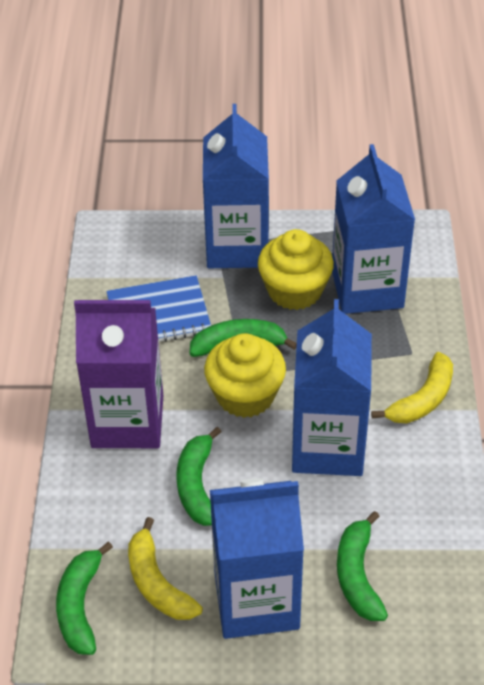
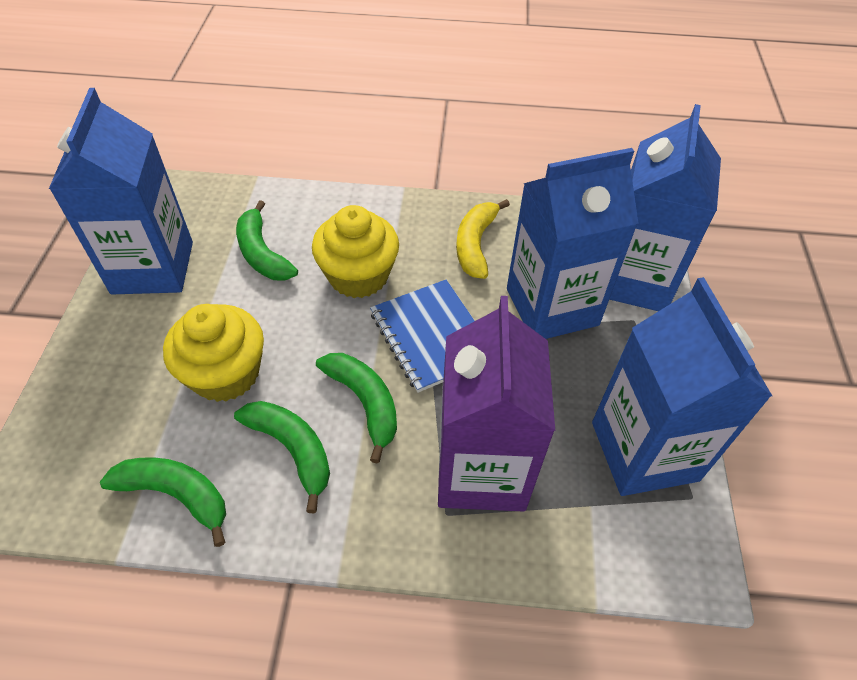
yellow banana: 2 -> 1

